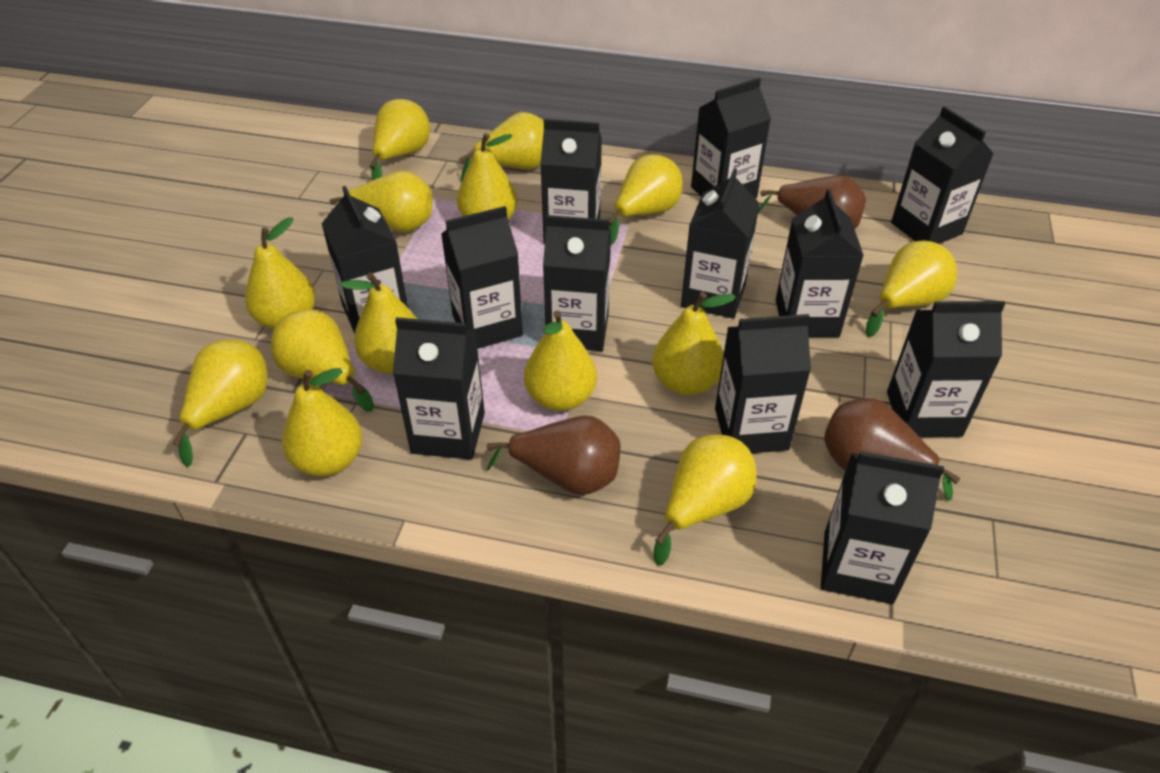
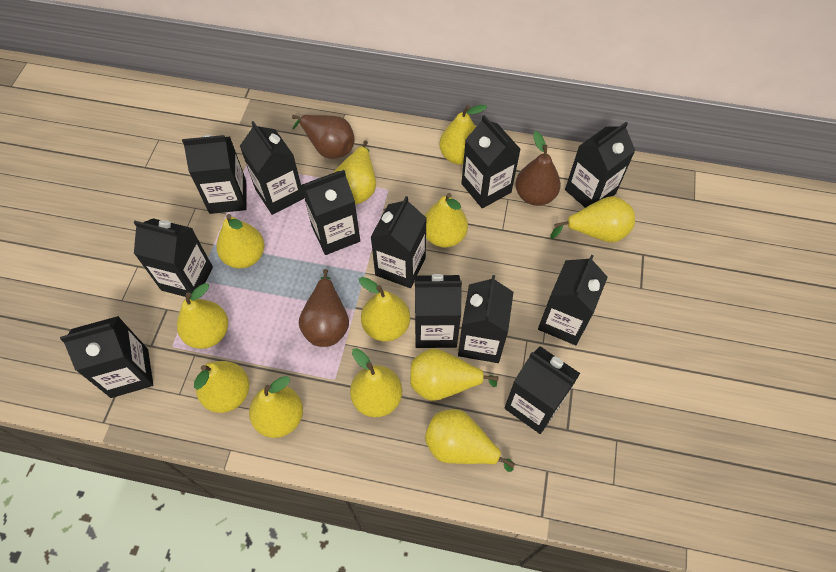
yellow pear: 14 -> 12

